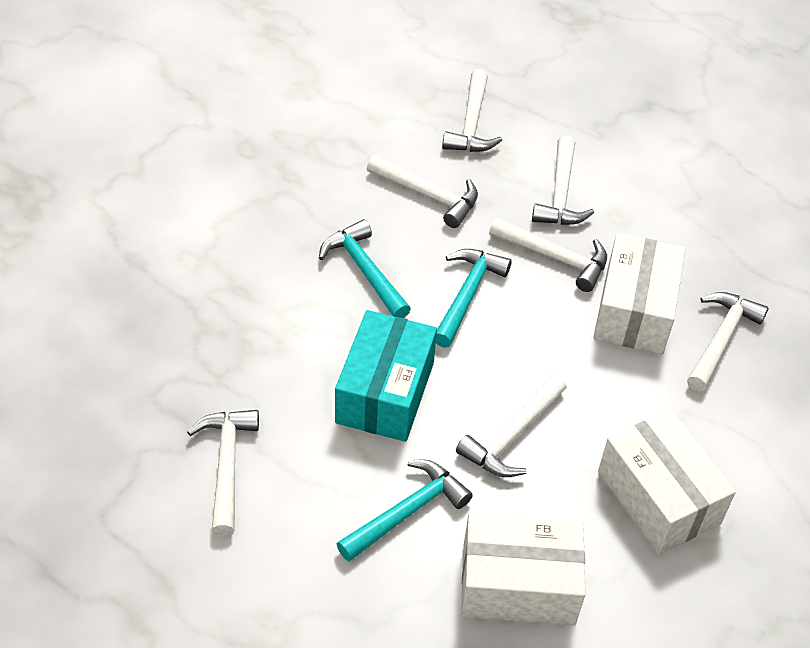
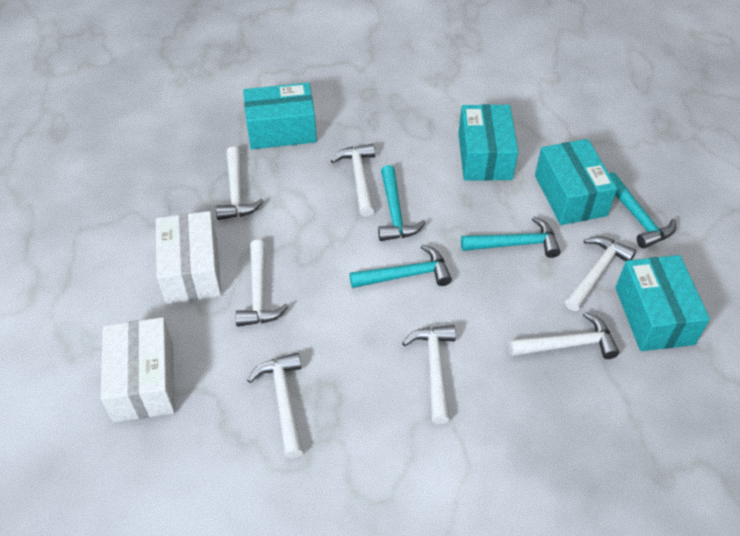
turquoise box: 1 -> 4
turquoise hammer: 3 -> 4
white box: 3 -> 2

